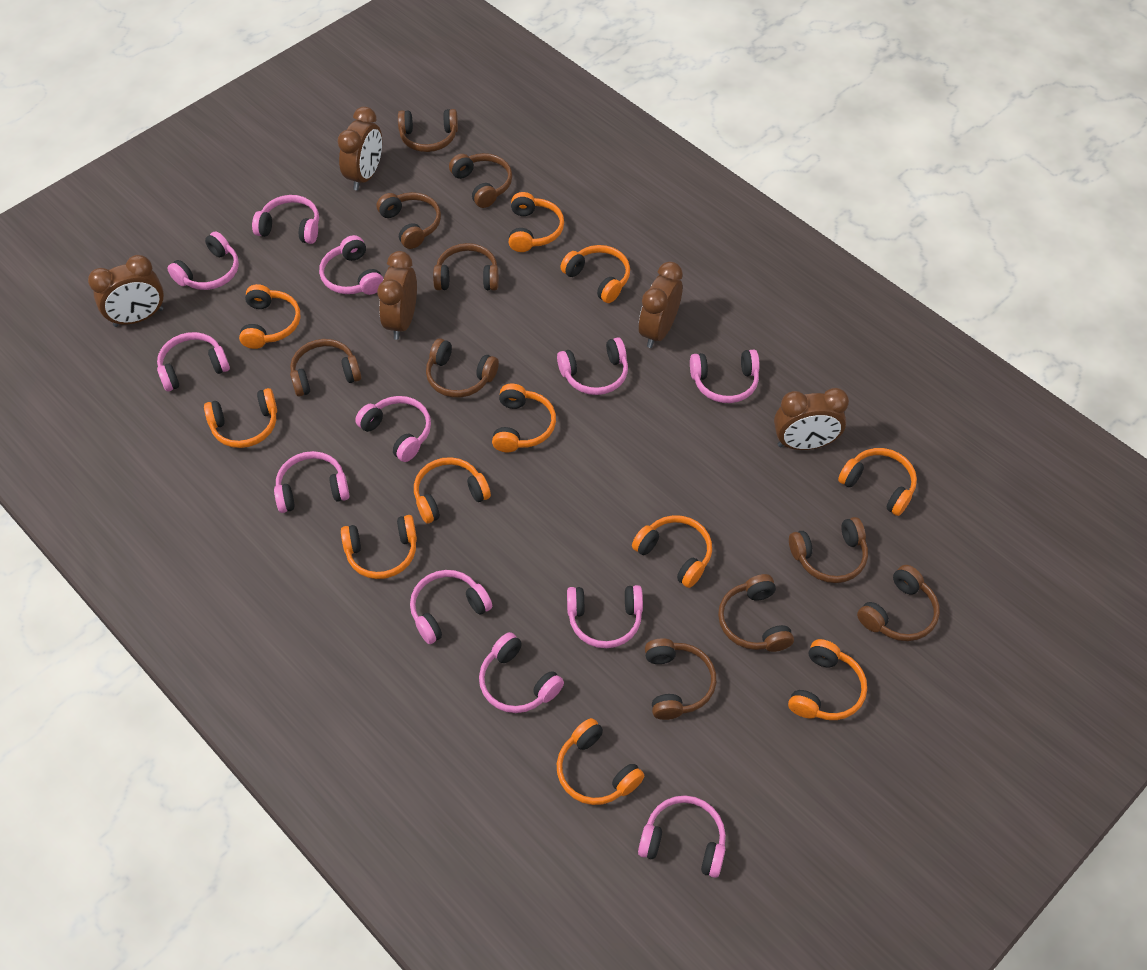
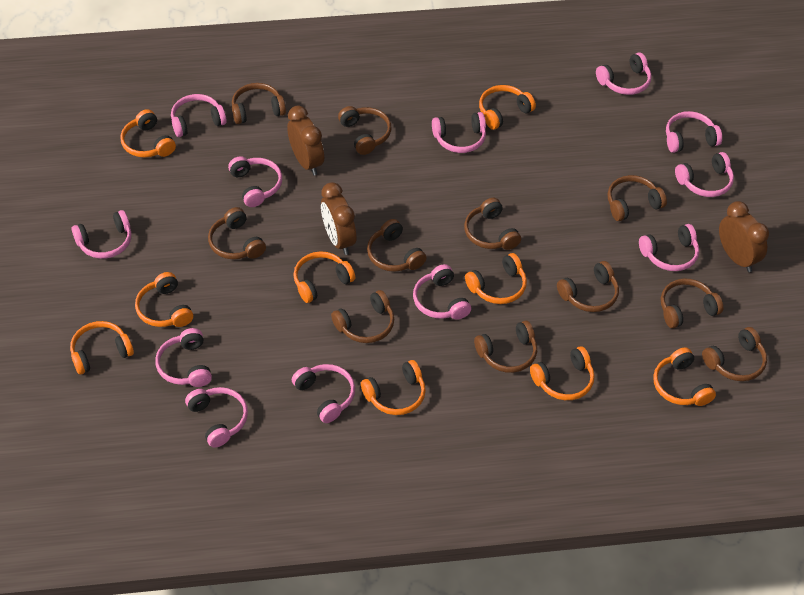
brown clock: 5 -> 3
brown headphones: 10 -> 11
orange headphones: 11 -> 9

